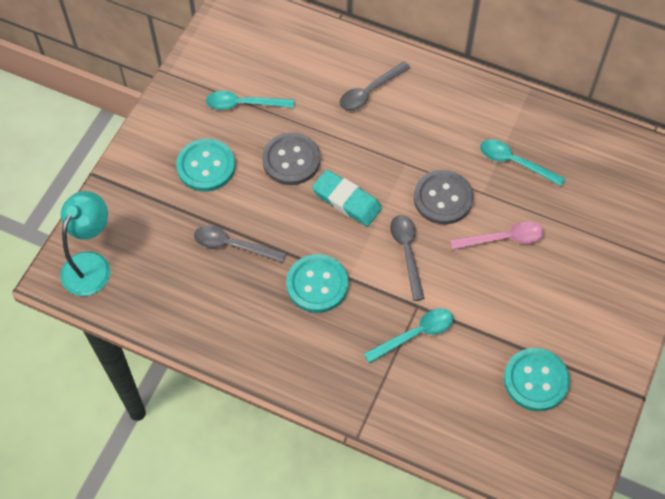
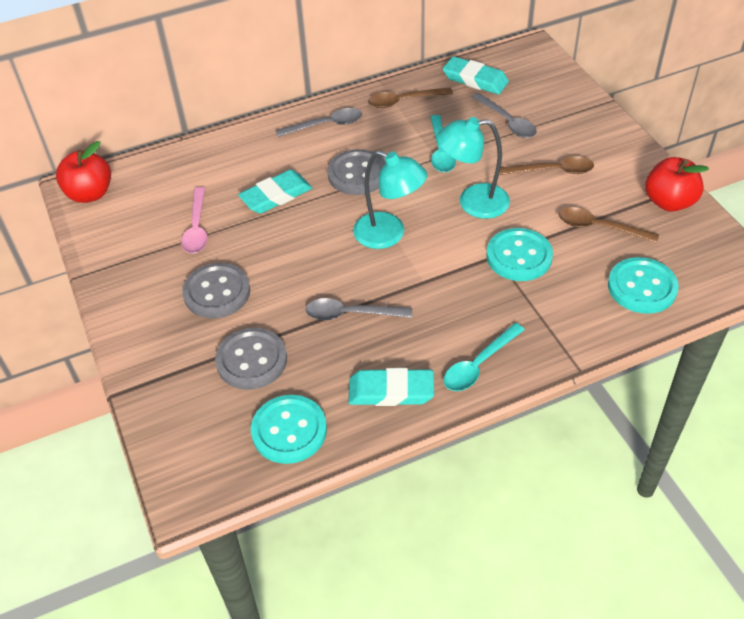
brown spoon: 0 -> 3
grey button: 2 -> 3
red apple: 0 -> 2
turquoise eraser: 1 -> 3
turquoise lamp: 1 -> 2
turquoise spoon: 3 -> 2

